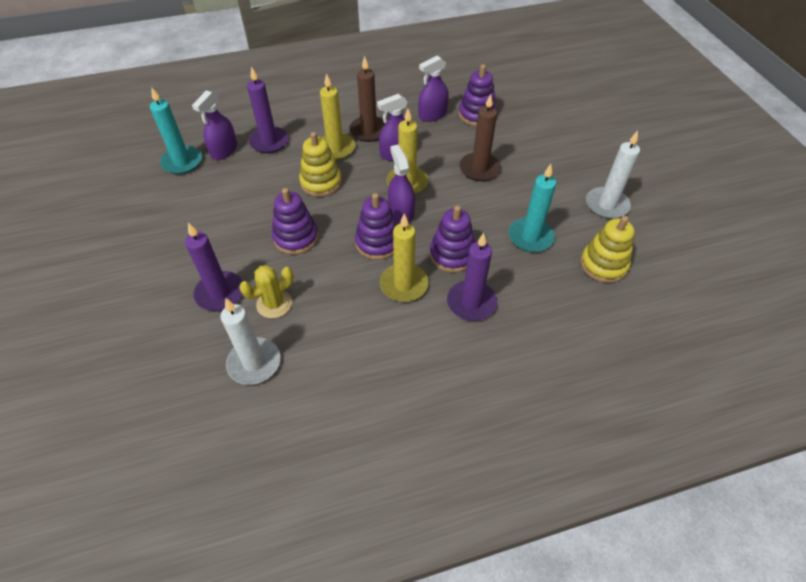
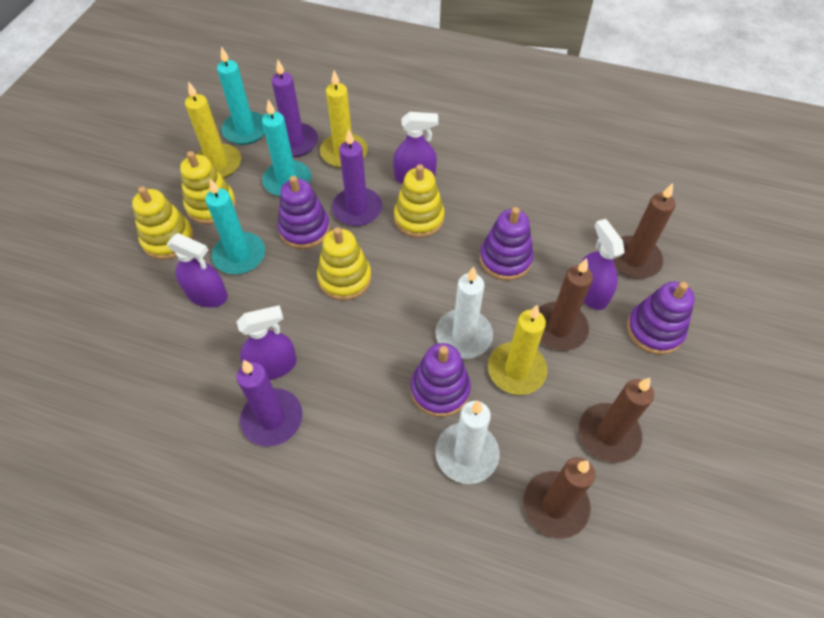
brown candle: 2 -> 4
turquoise candle: 2 -> 3
yellow cactus: 1 -> 0
yellow stacking toy: 2 -> 4

